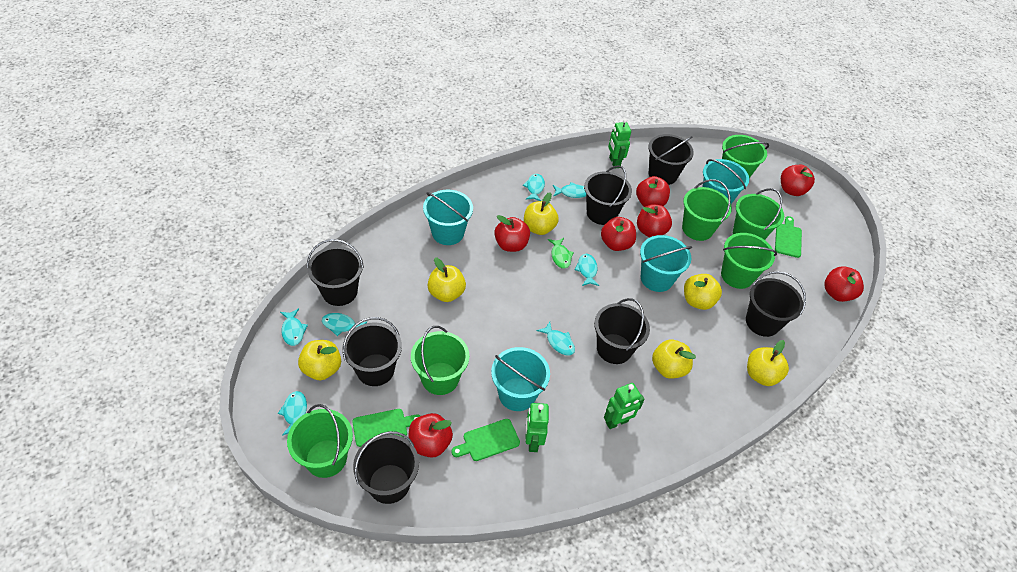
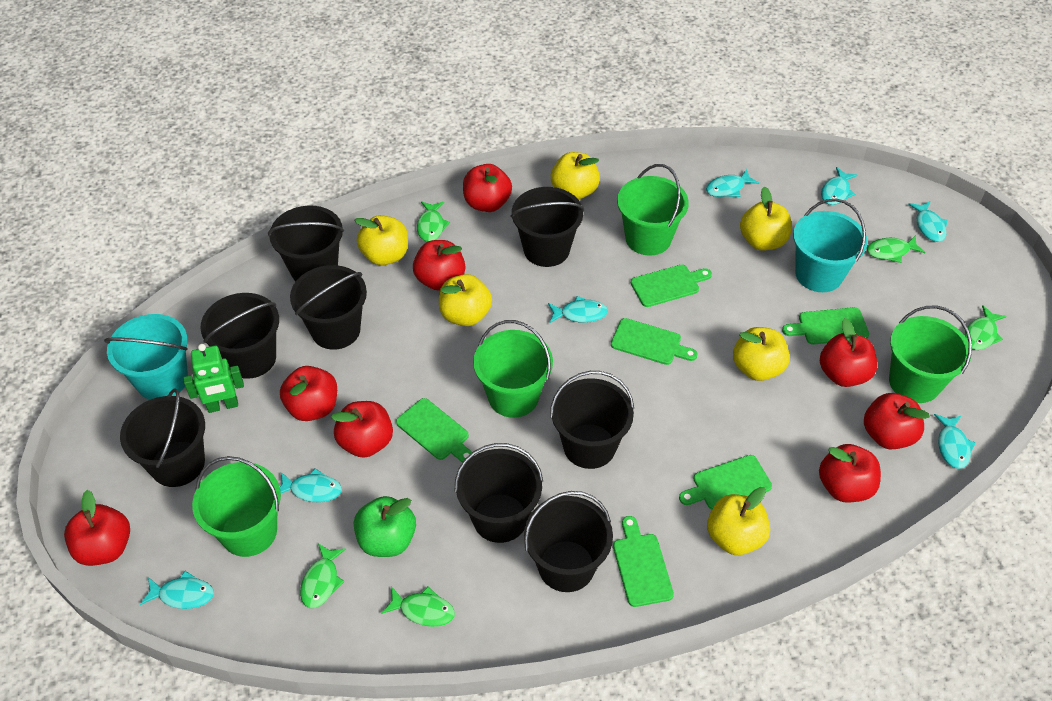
black bucket: 7 -> 8
green apple: 0 -> 1
green bucket: 6 -> 4
green cutting board: 3 -> 6
green fish: 1 -> 5
green robot: 3 -> 1
red apple: 7 -> 8
turquoise bucket: 4 -> 2

